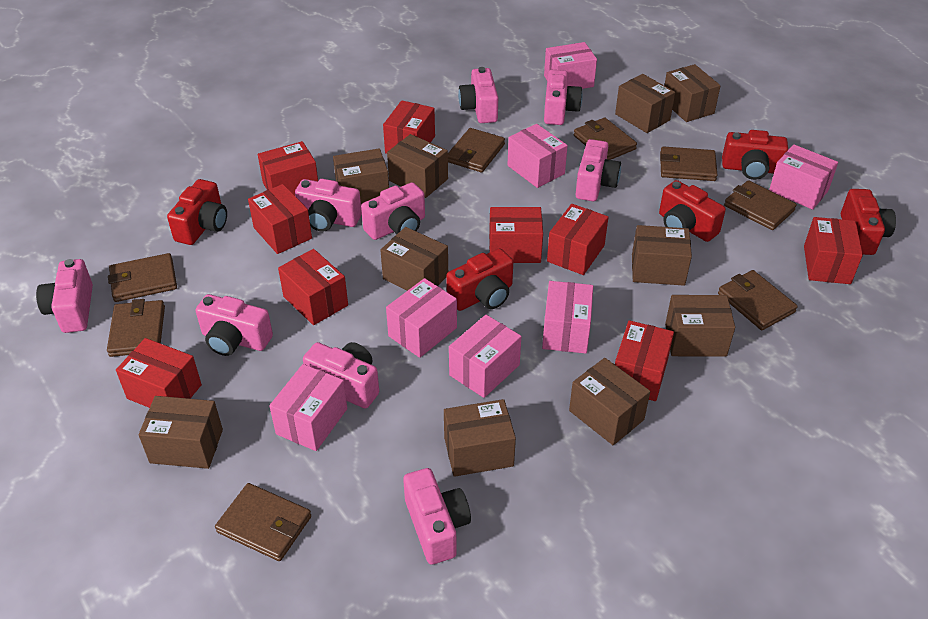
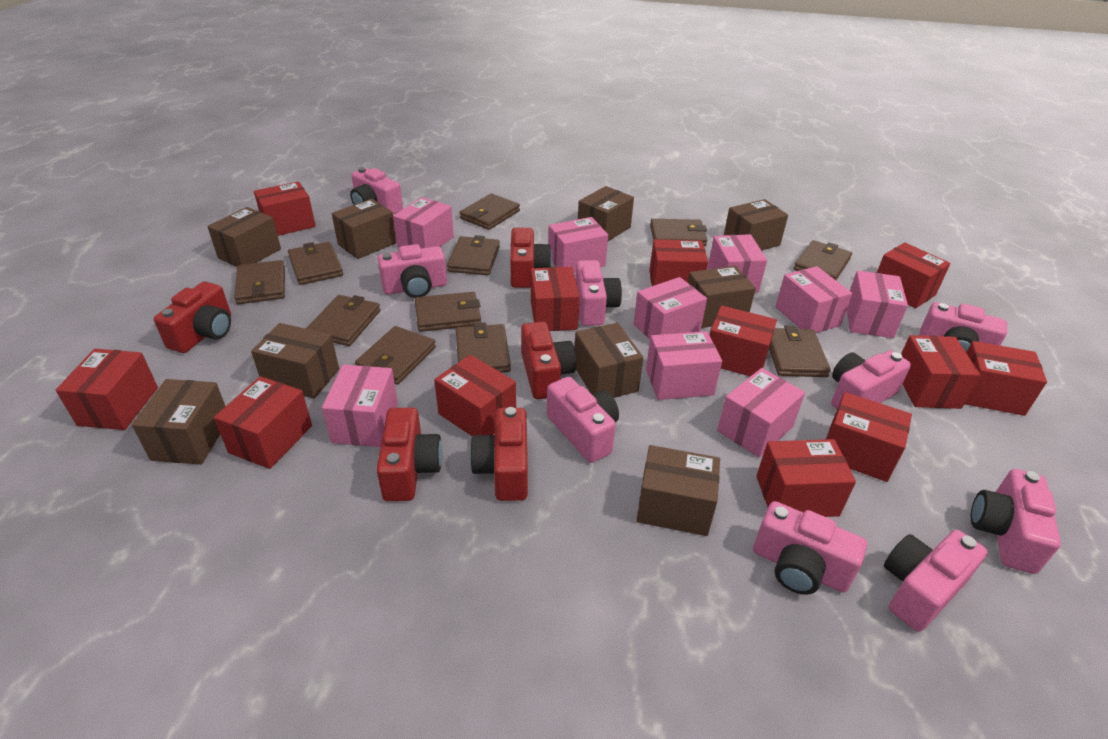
brown box: 10 -> 9
brown wallet: 8 -> 11
pink box: 7 -> 9
red box: 9 -> 12

